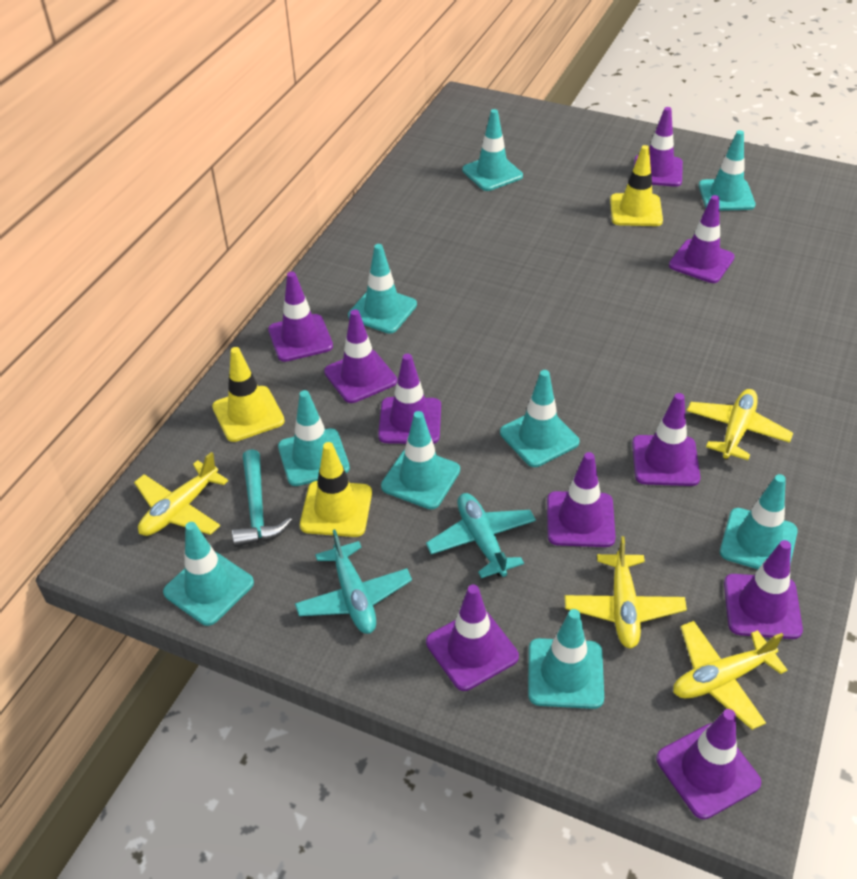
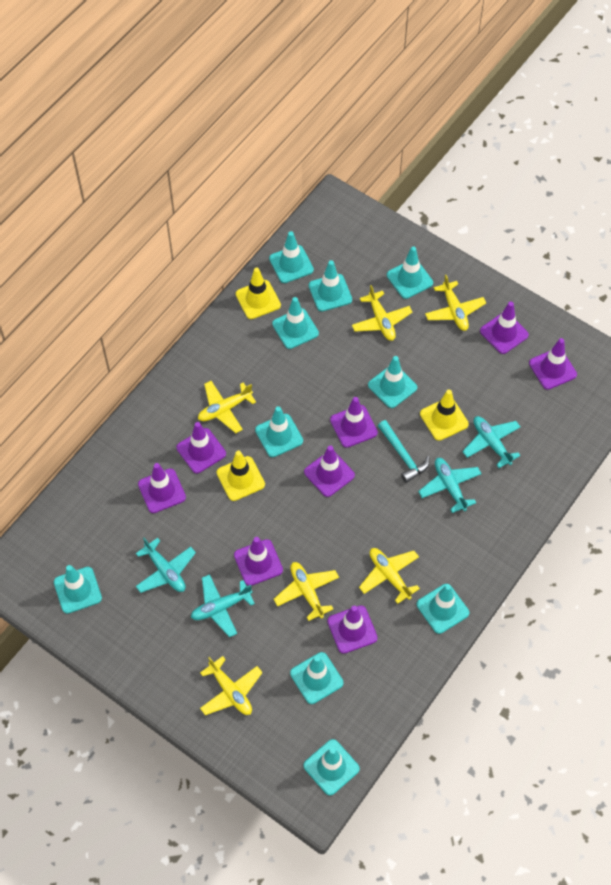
purple traffic cone: 10 -> 8
turquoise plane: 2 -> 4
turquoise traffic cone: 9 -> 10
yellow plane: 4 -> 6

